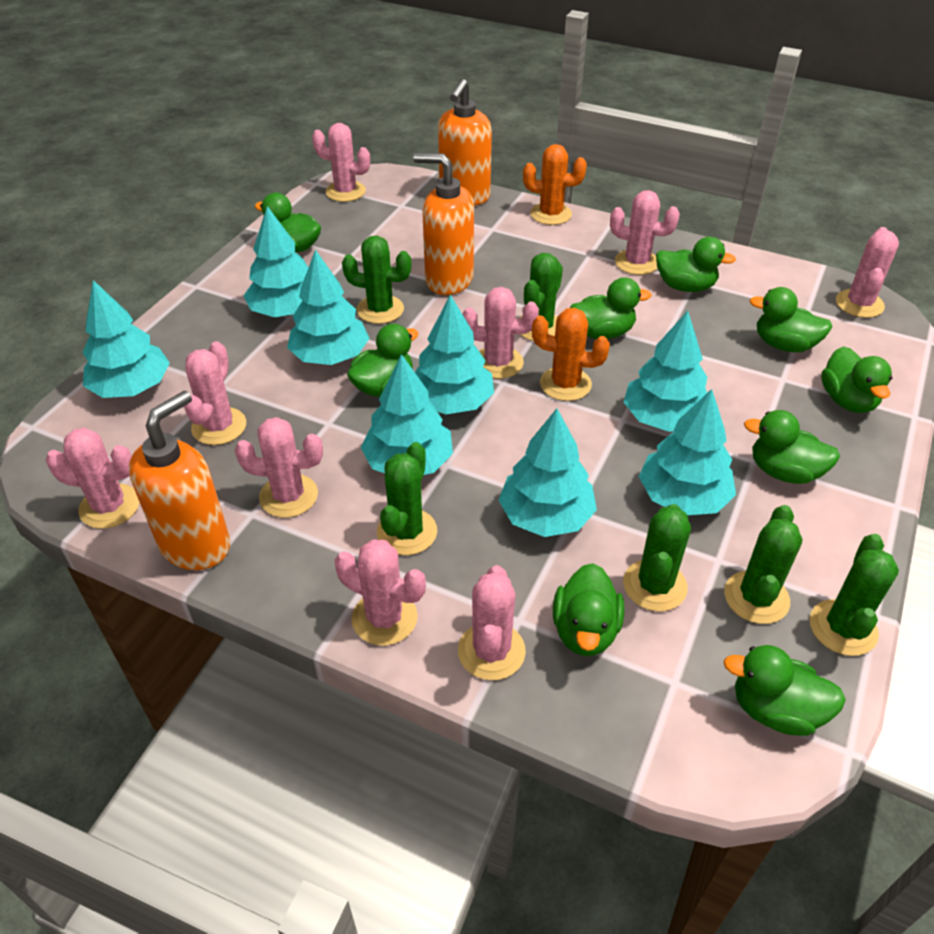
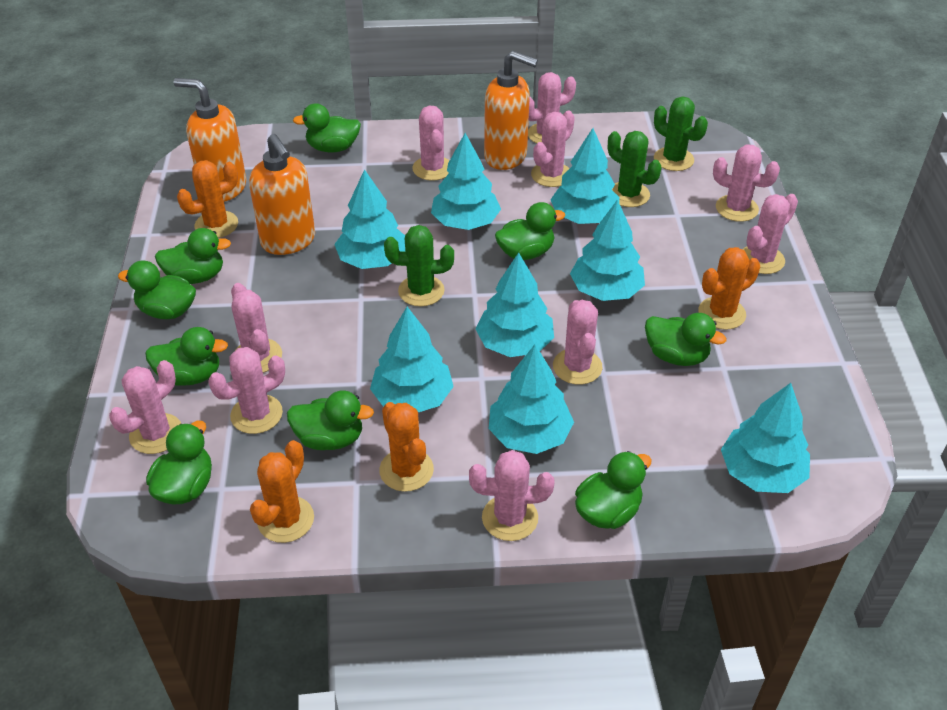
green cactus: 6 -> 3
orange cactus: 2 -> 4
pink cactus: 9 -> 10

